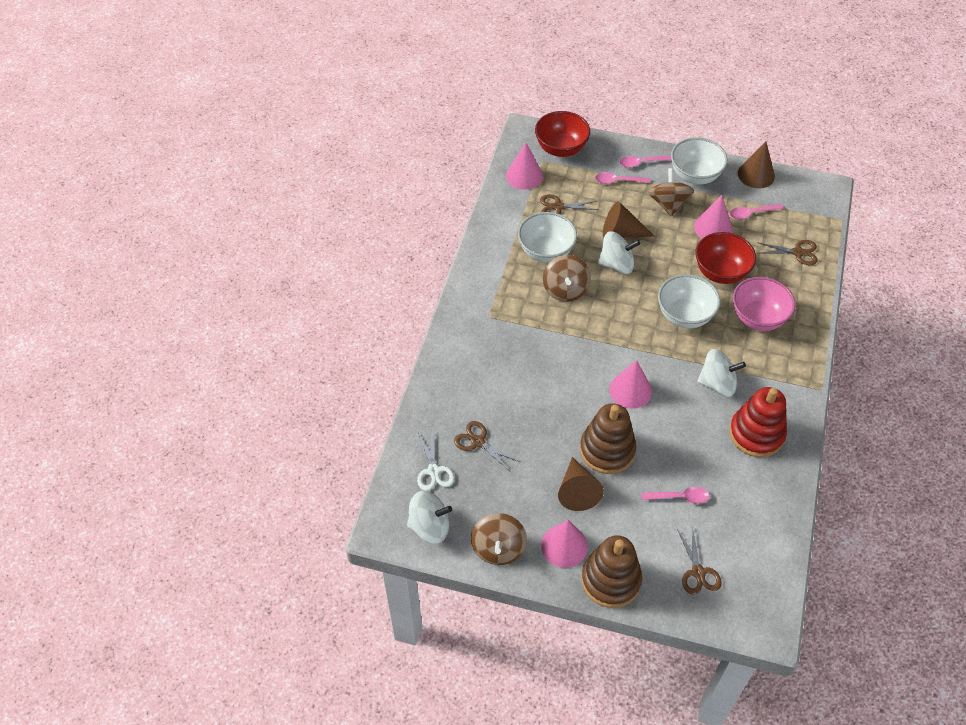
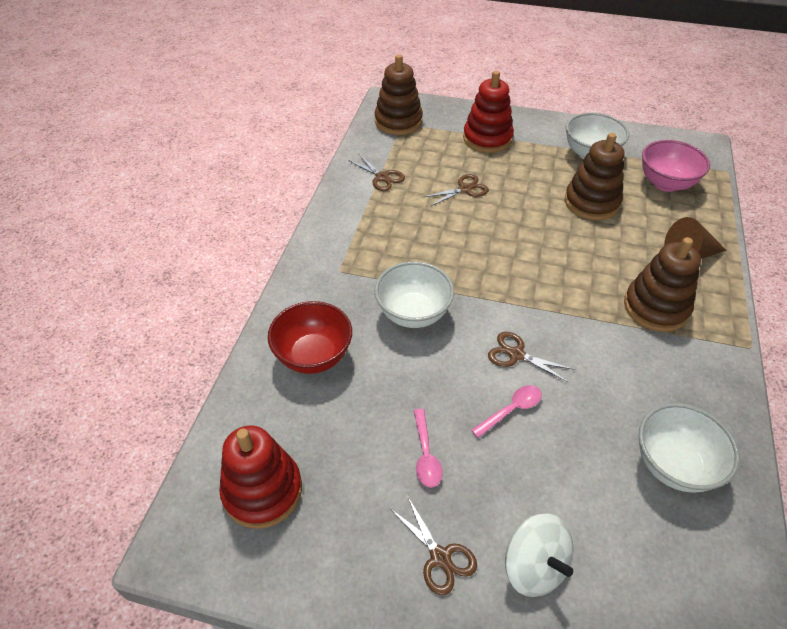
brown cone: 3 -> 1
brown spinning top: 3 -> 0
brown stacking toy: 2 -> 3
pink cone: 4 -> 0
pink spoon: 4 -> 2
red bowl: 2 -> 1
red stacking toy: 1 -> 2
white scissors: 1 -> 0
white spinning top: 3 -> 1

